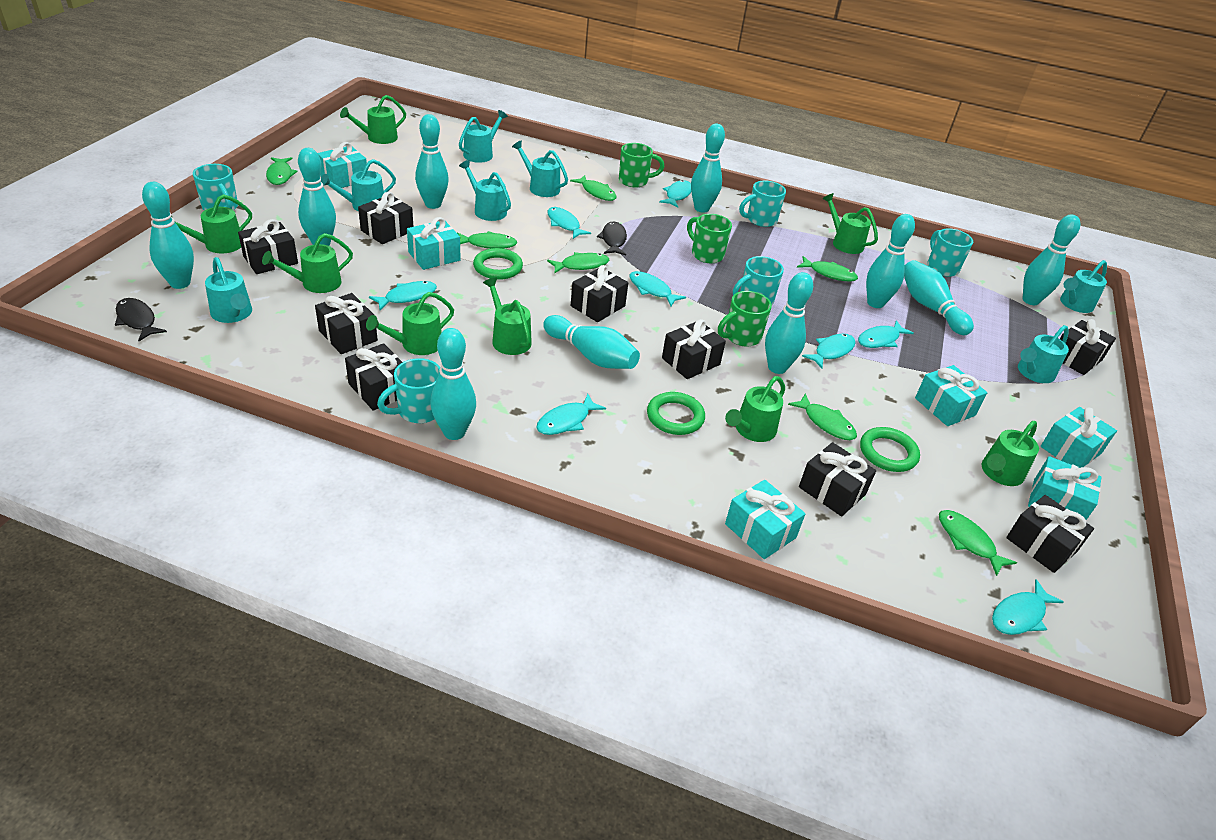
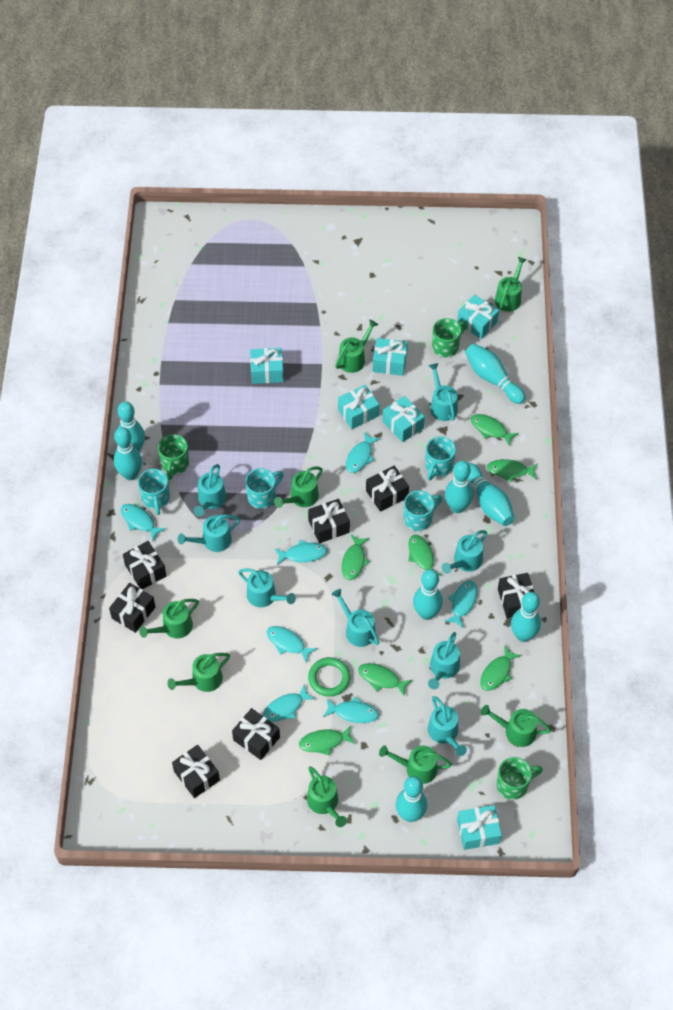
black fish: 2 -> 0
black gift: 9 -> 7
green ring: 3 -> 1
turquoise bowling pin: 10 -> 8
turquoise fish: 8 -> 7
turquoise mug: 5 -> 4
turquoise watering can: 7 -> 8

